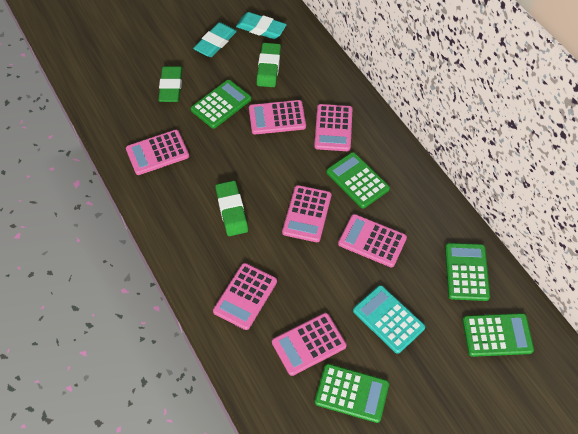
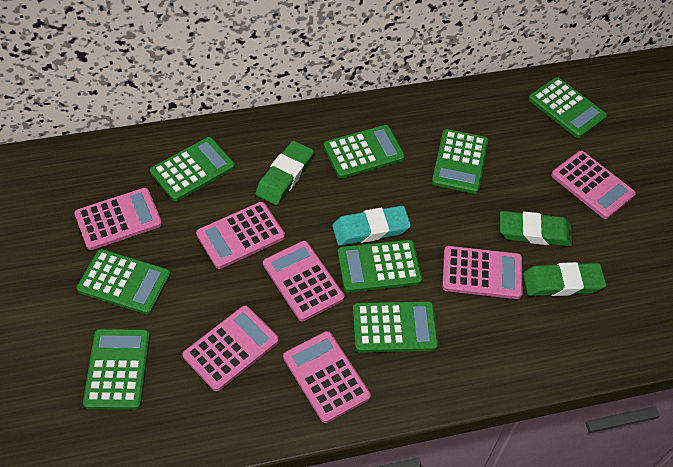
green calculator: 5 -> 8
turquoise calculator: 1 -> 0
turquoise eraser: 2 -> 1

